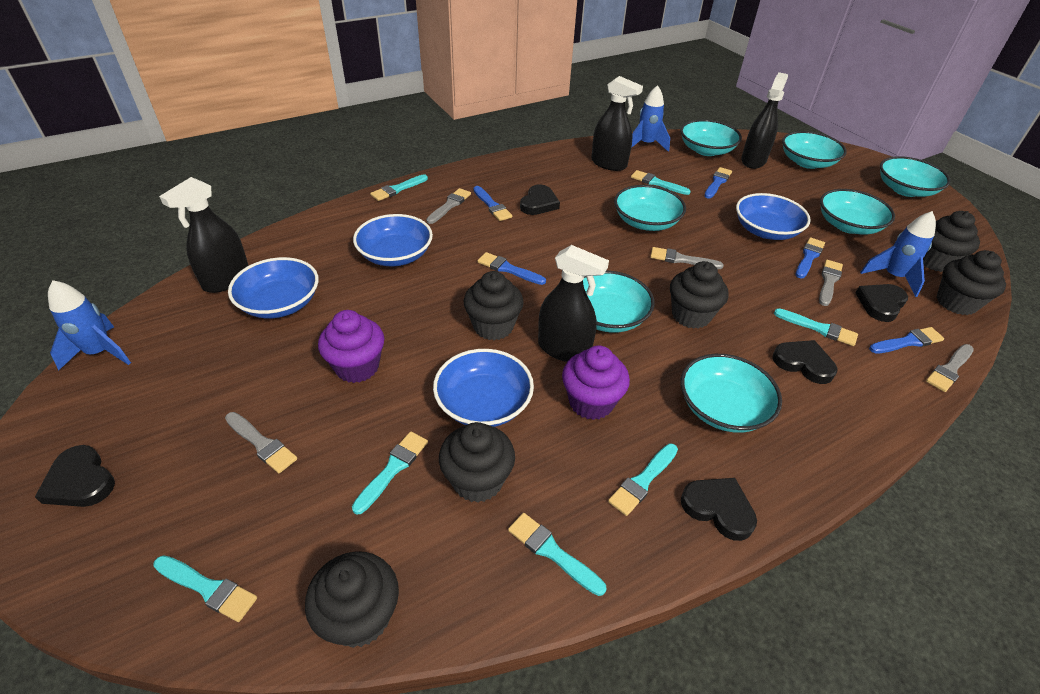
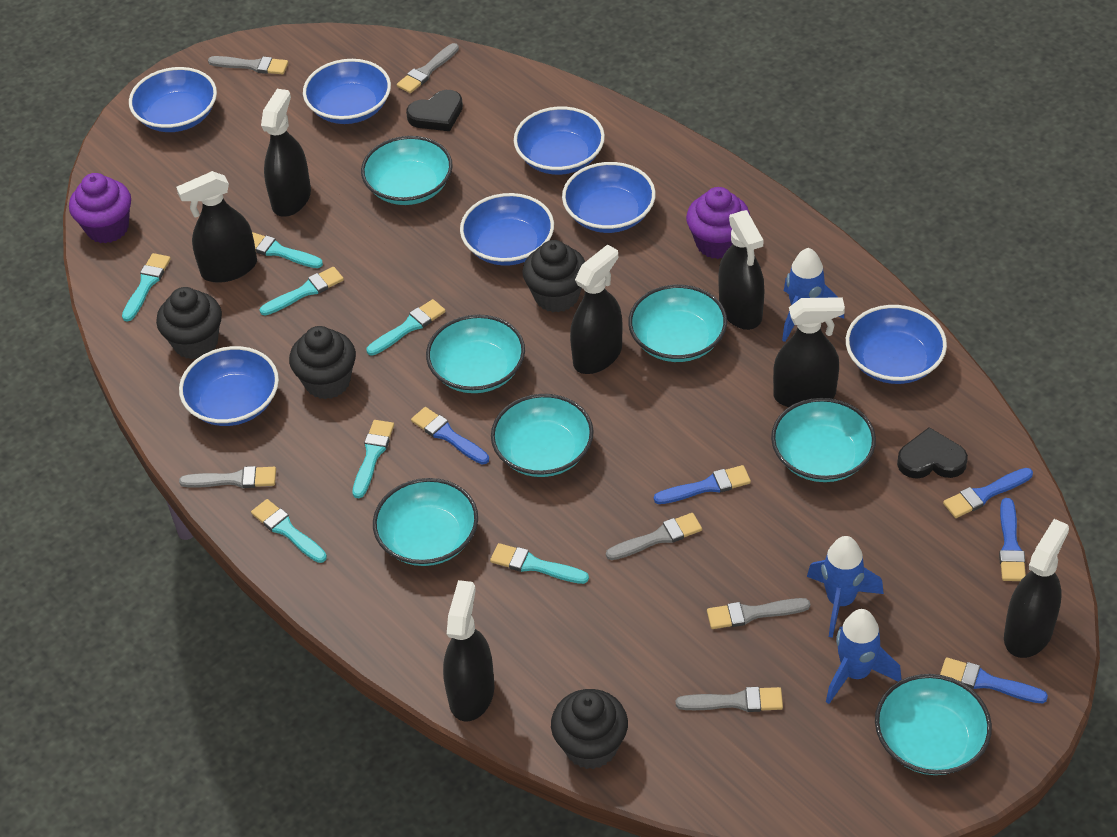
black cupcake: 6 -> 4
black heart: 5 -> 2
black spray bottle: 4 -> 7
blue bowl: 4 -> 7
grey brush: 5 -> 6

